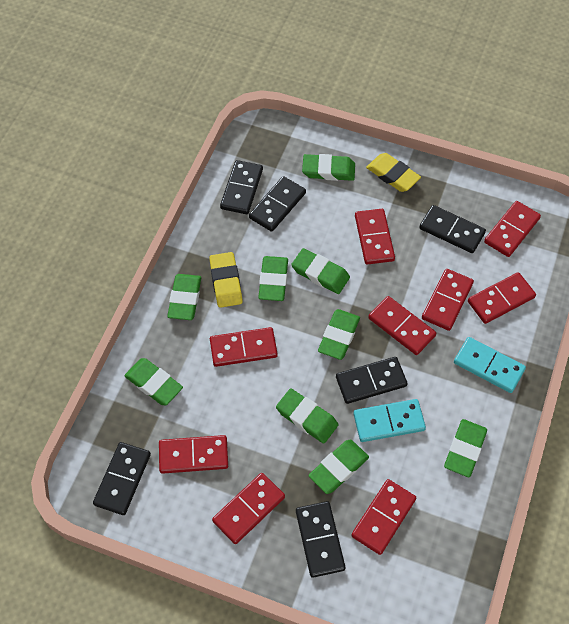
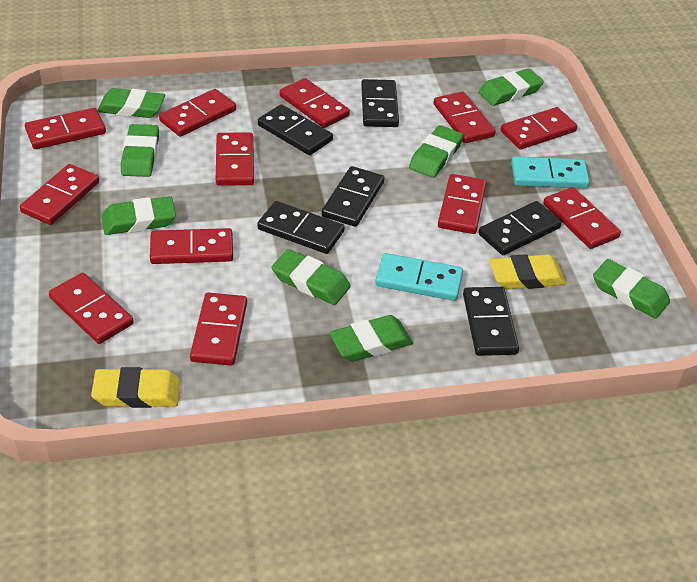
green eraser: 9 -> 8
red domino: 9 -> 12

